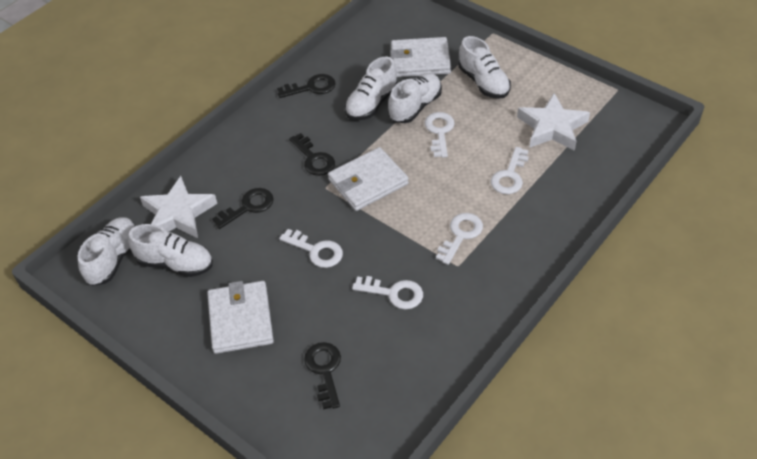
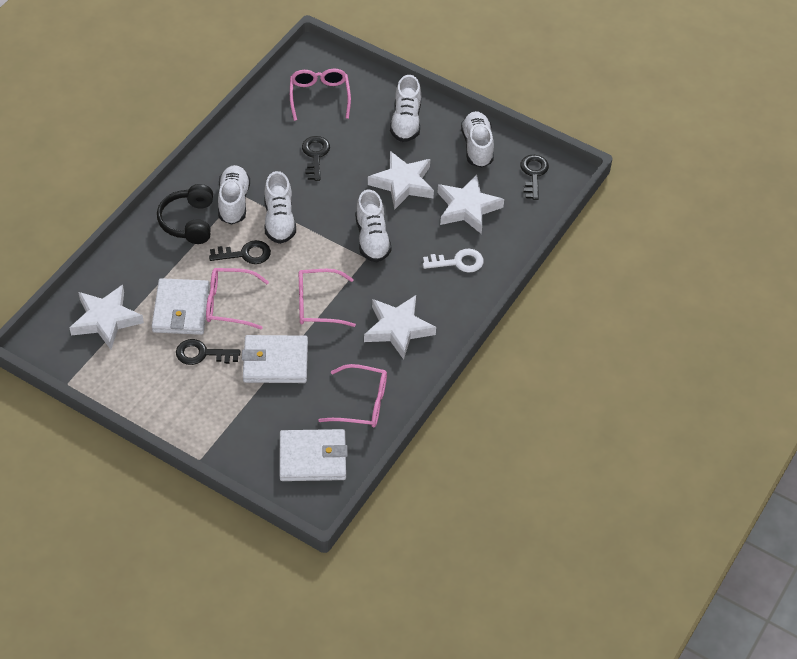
black headphones: 0 -> 1
pink glasses: 0 -> 4
white key: 5 -> 1
white star: 2 -> 4

